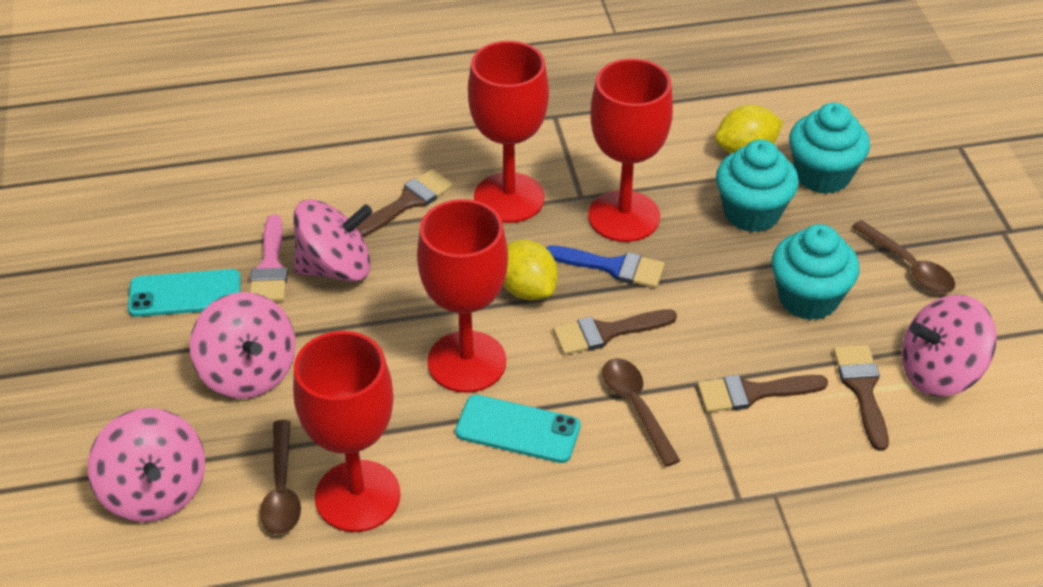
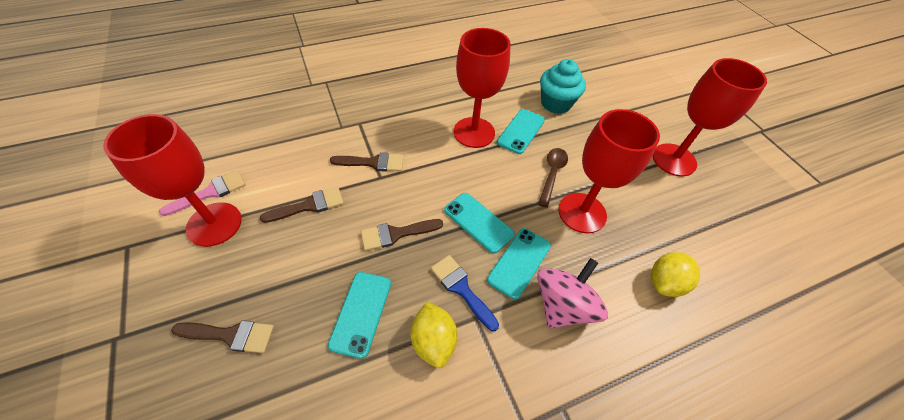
brown spoon: 3 -> 1
pink spinning top: 4 -> 1
turquoise cupcake: 3 -> 1
turquoise phone: 2 -> 4

